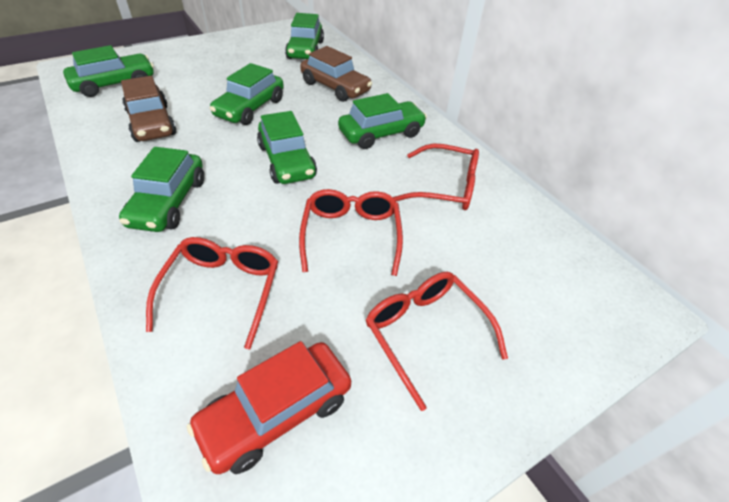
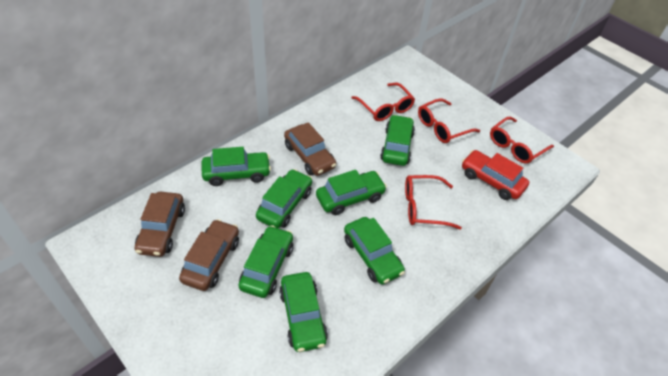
brown car: 2 -> 3
green car: 6 -> 7

